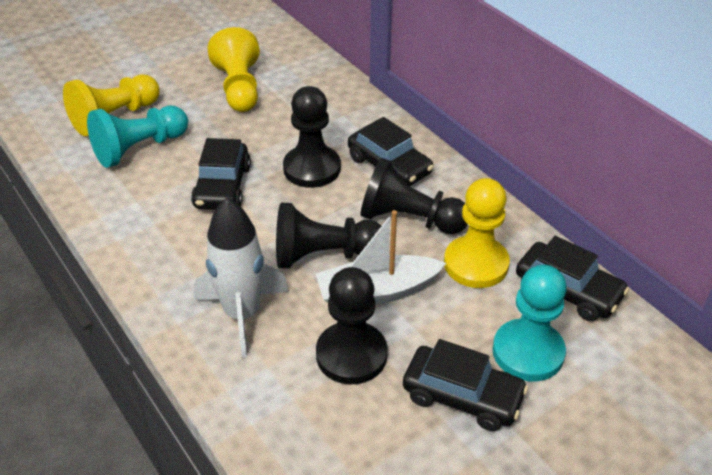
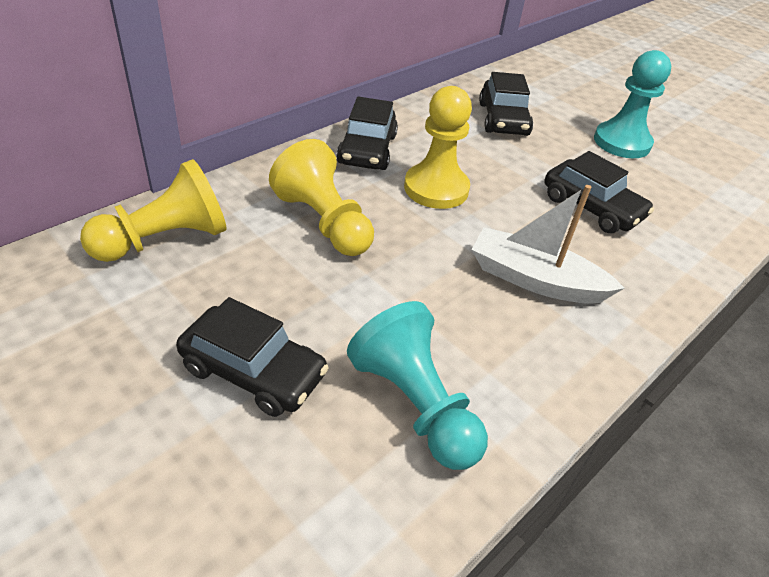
black pawn: 4 -> 0
white rocket: 1 -> 0

